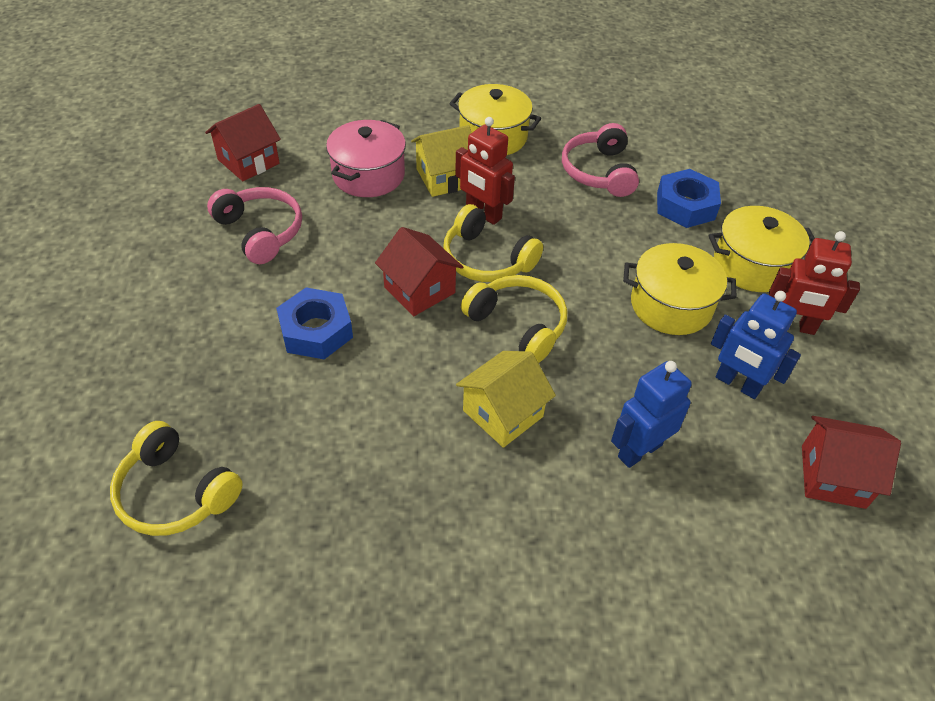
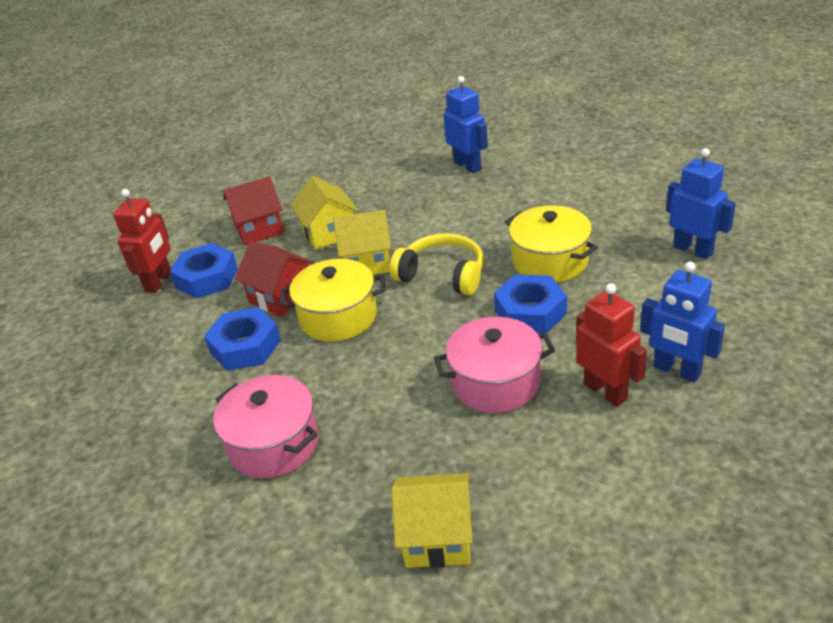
blue nut: 2 -> 3
blue robot: 2 -> 3
pink headphones: 2 -> 0
pink pot: 1 -> 2
red house: 3 -> 2
yellow headphones: 3 -> 1
yellow house: 2 -> 3
yellow pot: 3 -> 2

